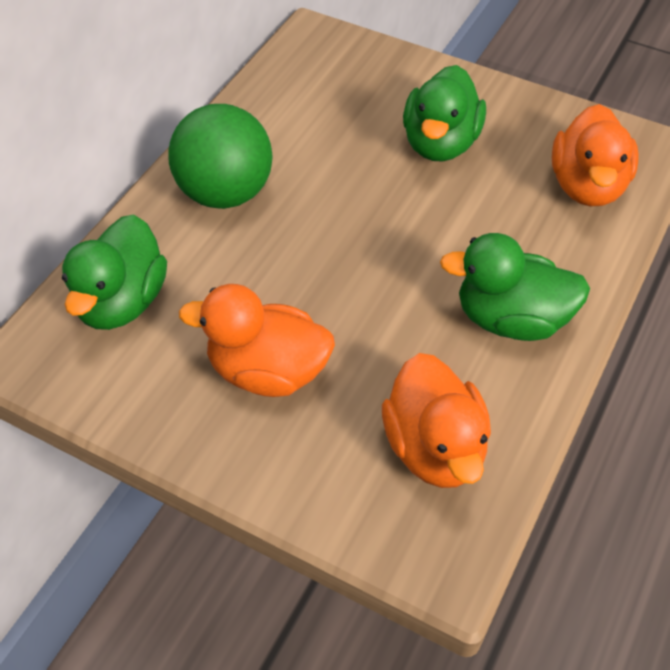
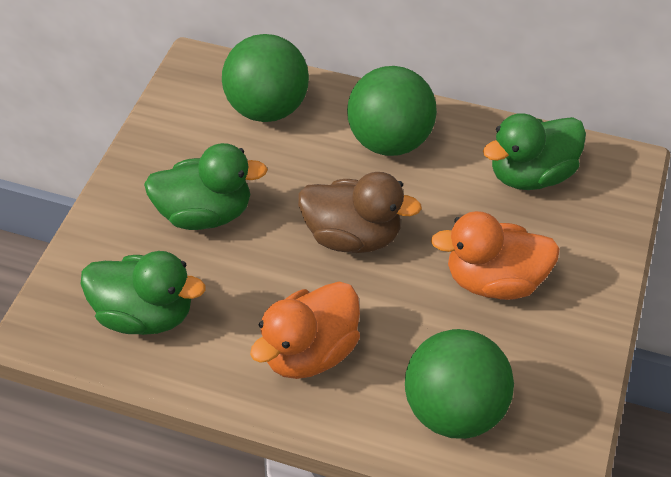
brown duck: 0 -> 1
green ball: 1 -> 3
orange duck: 3 -> 2

